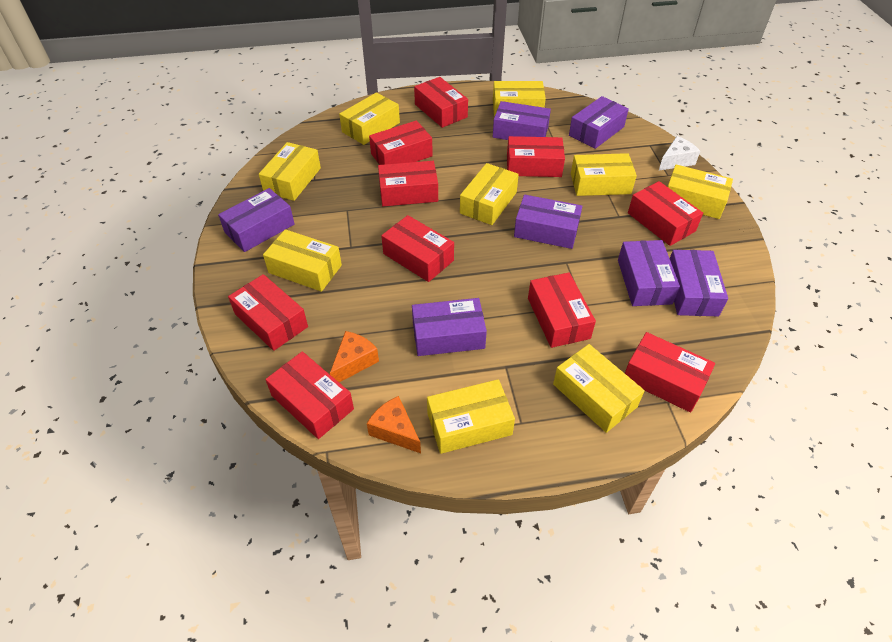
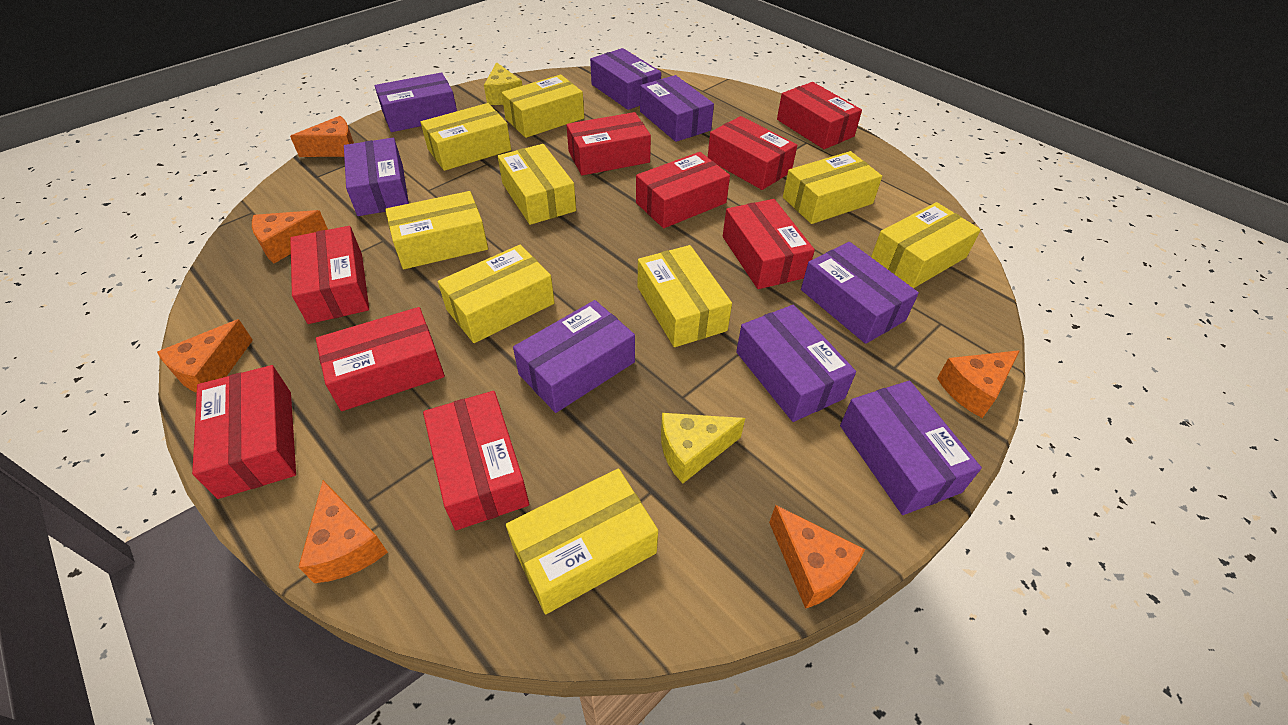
orange cheese: 2 -> 6
purple box: 7 -> 8
red box: 10 -> 9
white cheese: 1 -> 0
yellow cheese: 0 -> 2

